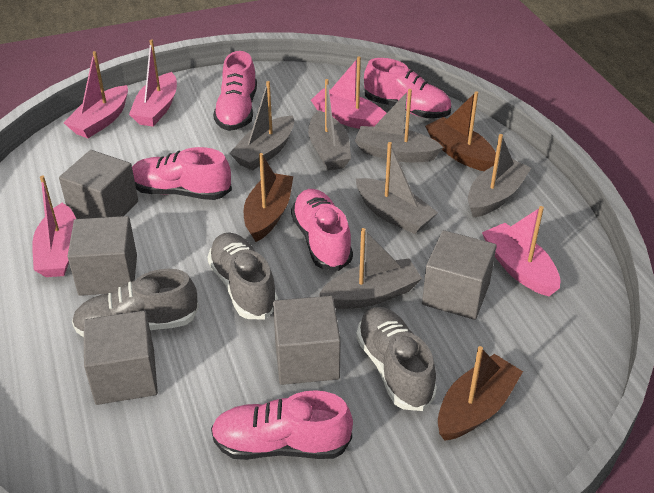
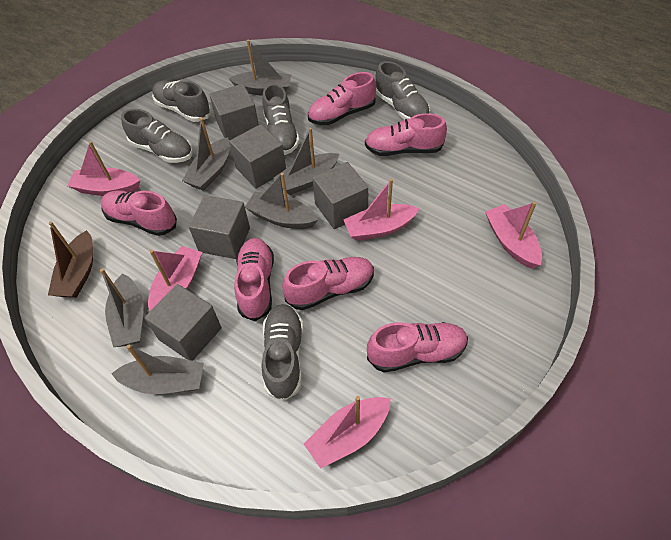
brown boat: 3 -> 1
grey shoe: 3 -> 5
pink shoe: 5 -> 6

